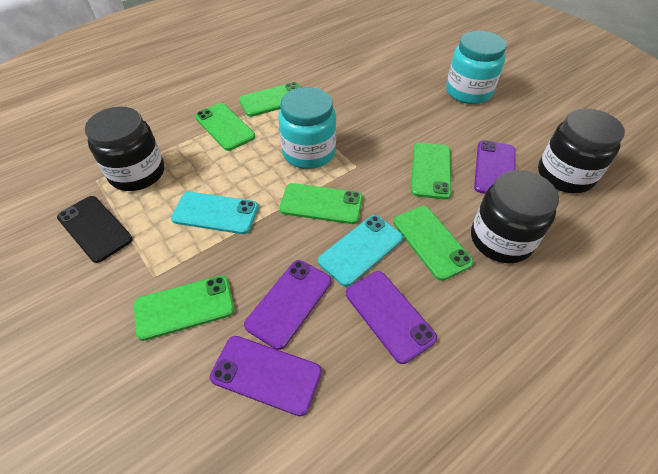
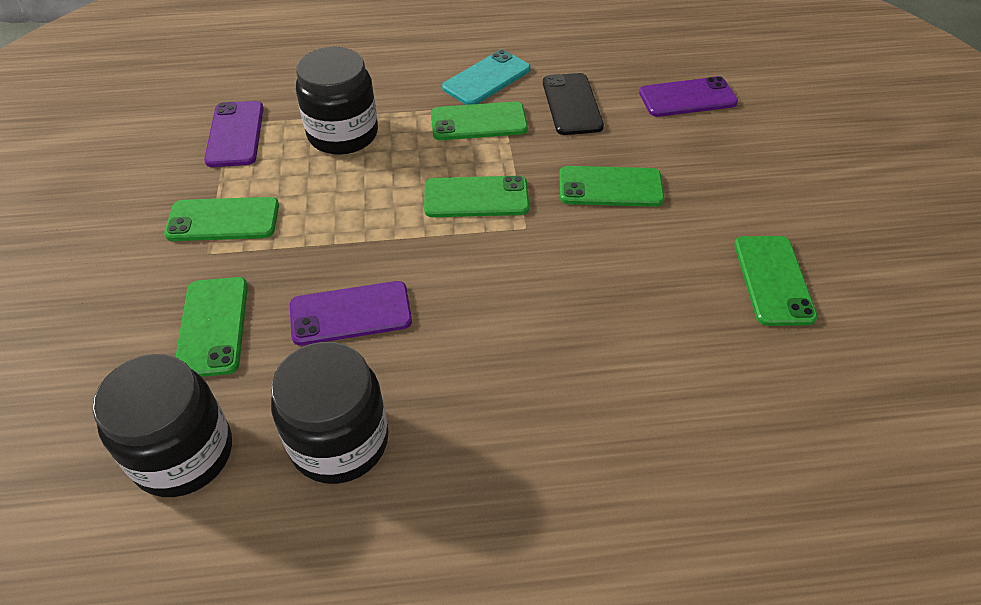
purple phone: 4 -> 3
turquoise jar: 2 -> 0
turquoise phone: 2 -> 1

